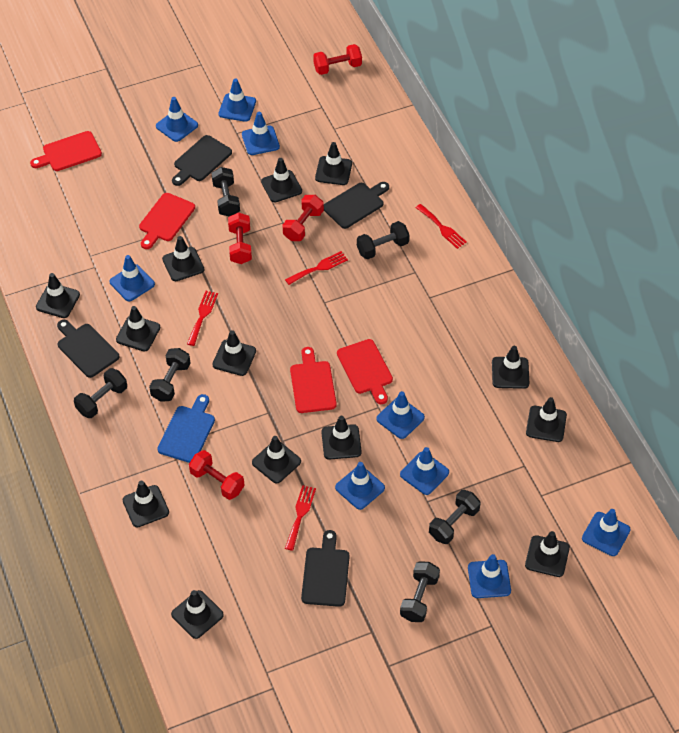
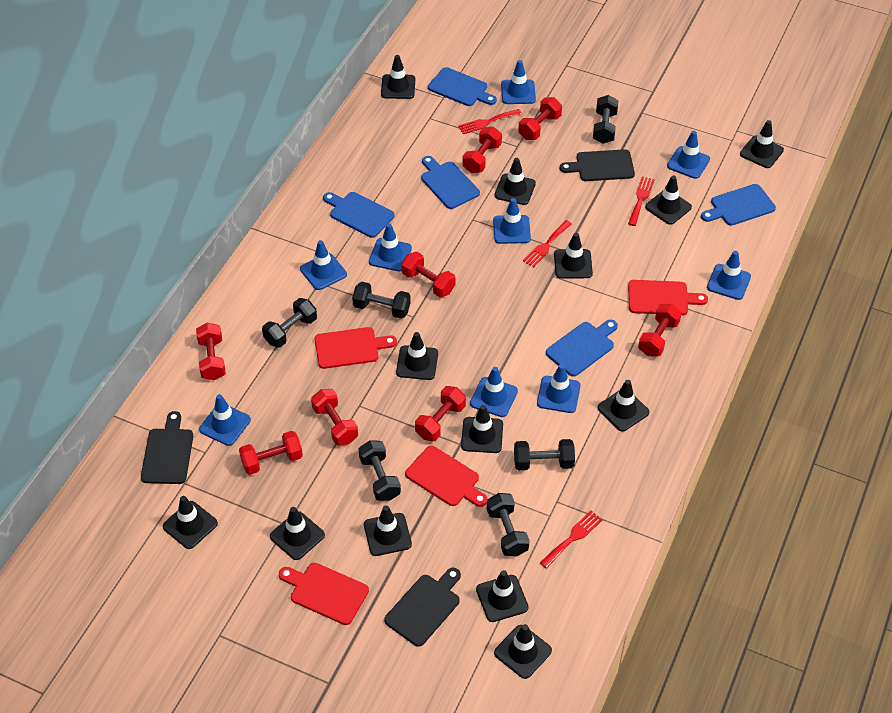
black cutting board: 4 -> 3
blue cutting board: 1 -> 5
red dumbbell: 4 -> 8

